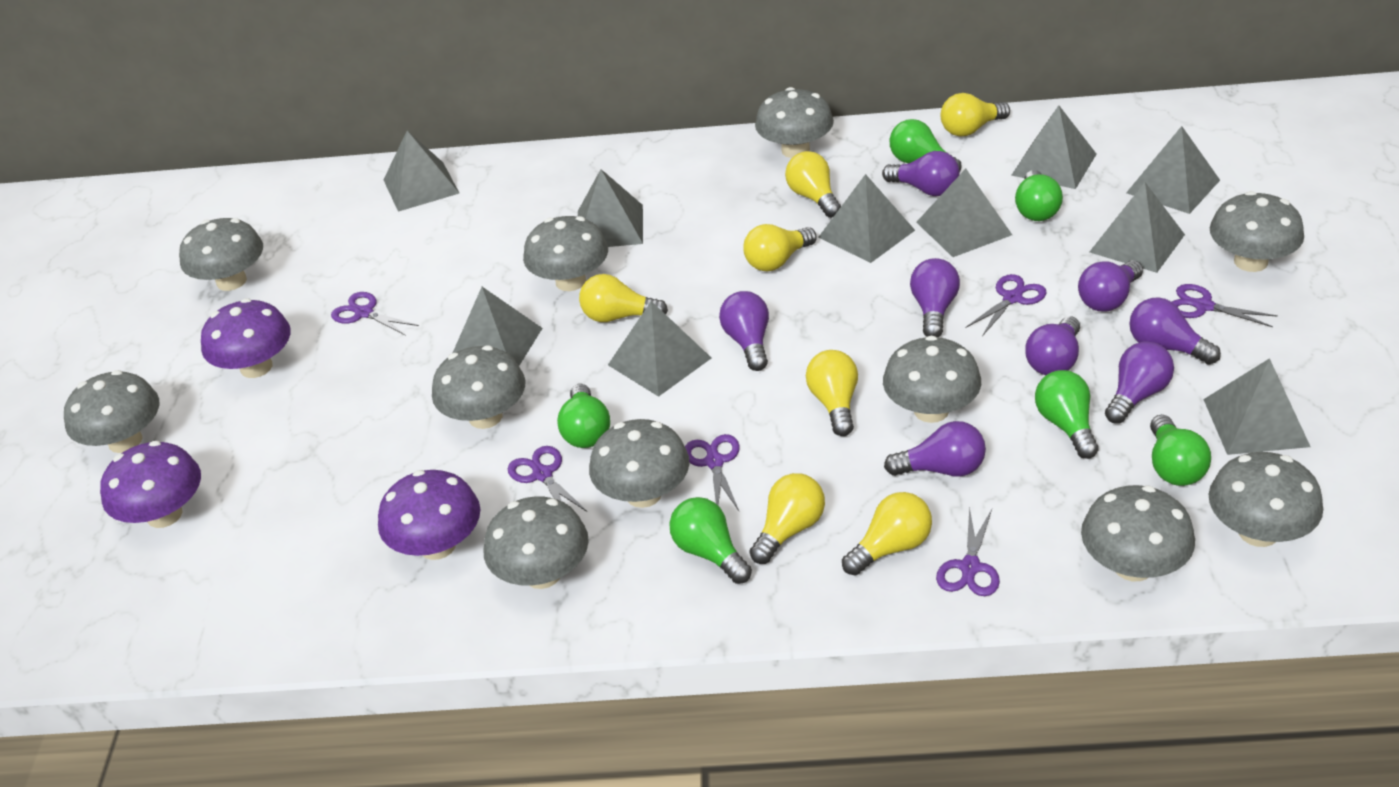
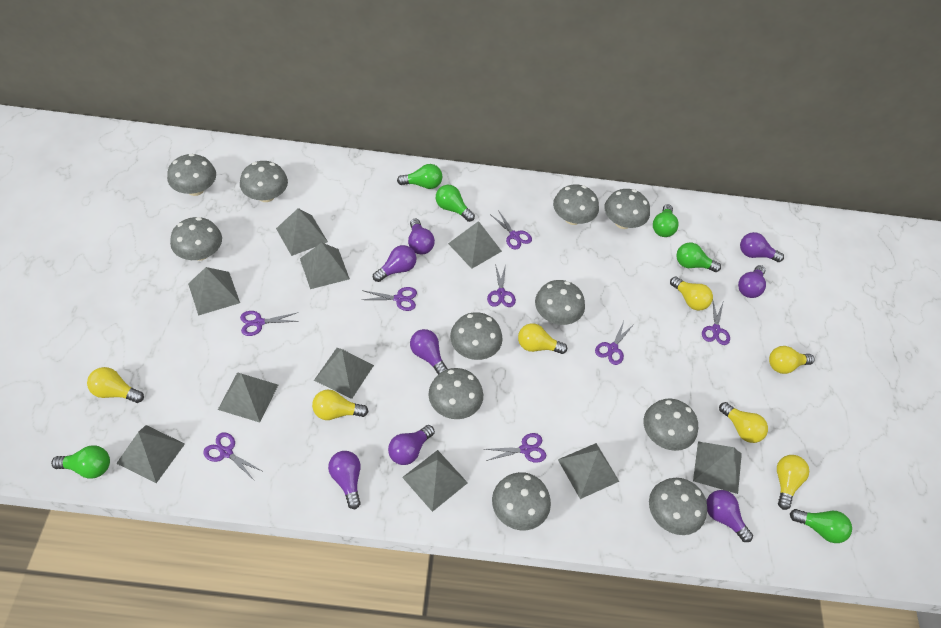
purple mushroom: 3 -> 0
purple scissors: 6 -> 8

